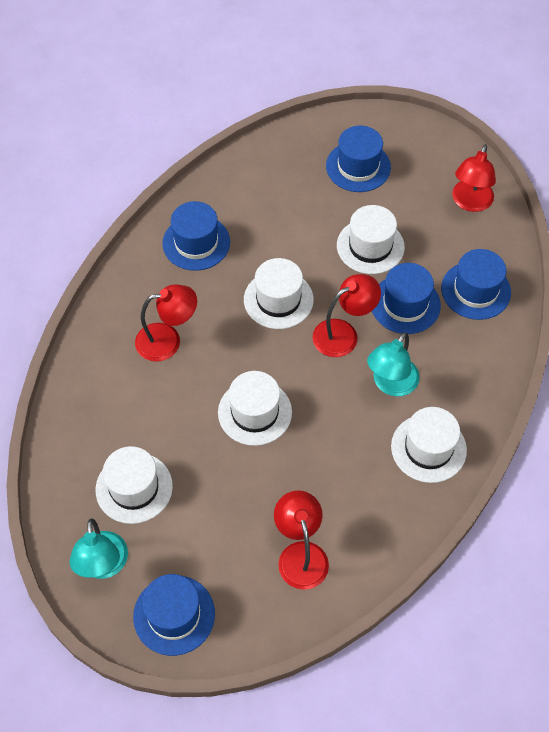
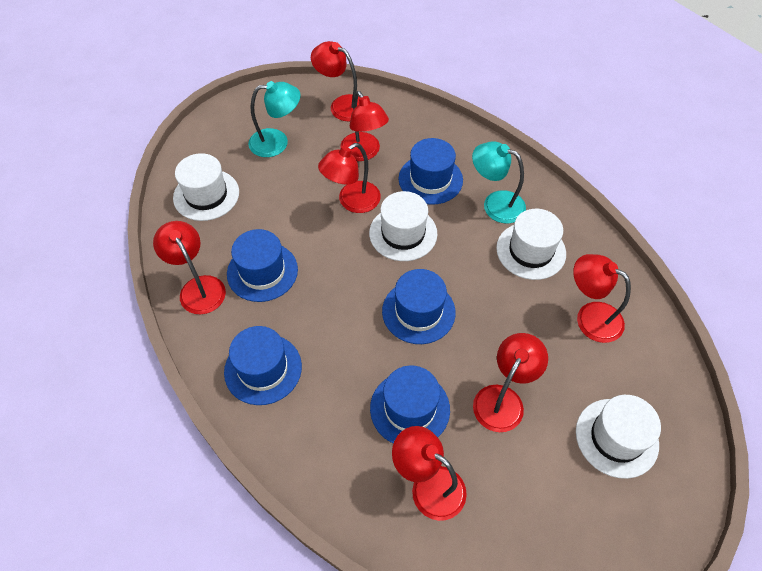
red lamp: 4 -> 7
white hat: 5 -> 4

